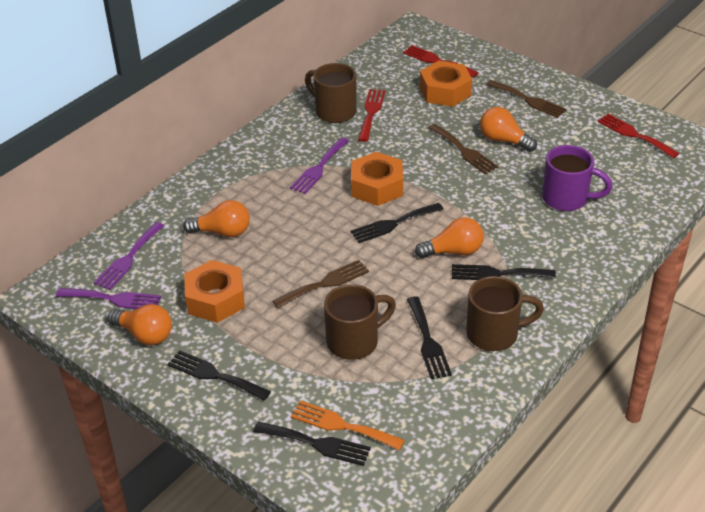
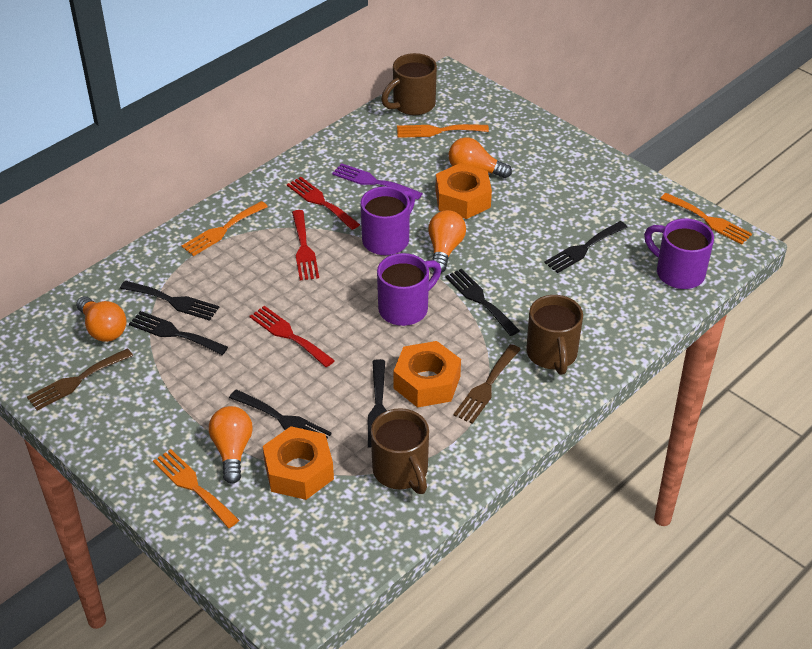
black fork: 5 -> 6
brown fork: 3 -> 2
orange fork: 1 -> 4
purple fork: 3 -> 1
purple mug: 1 -> 3

